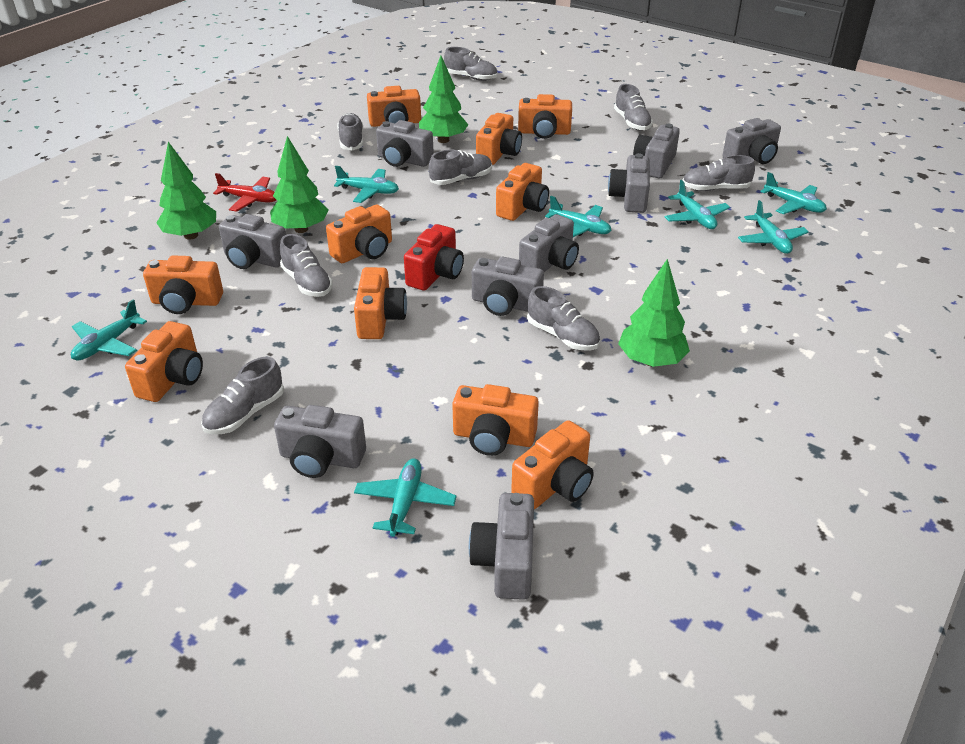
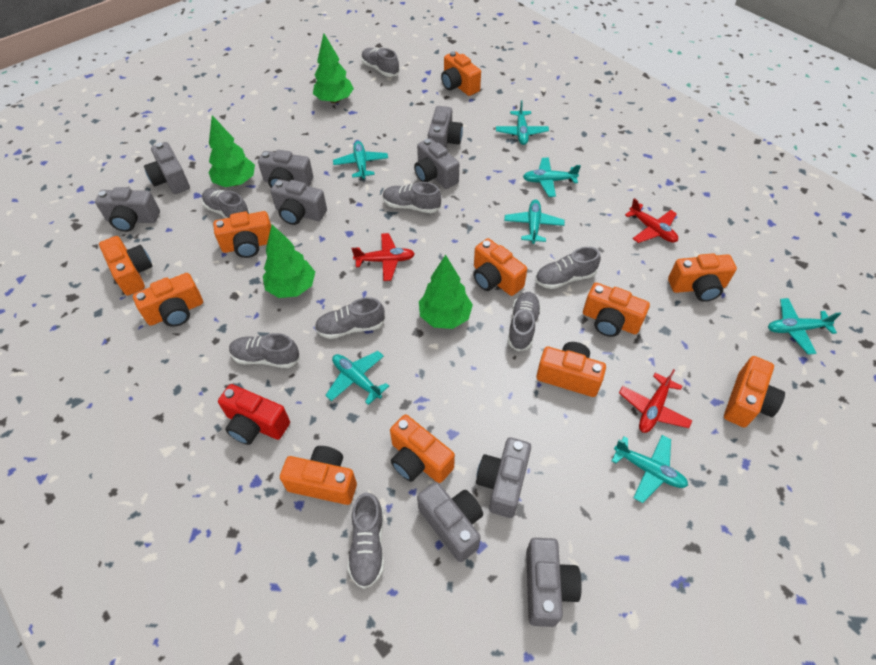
orange camera: 10 -> 11
red plane: 1 -> 3

